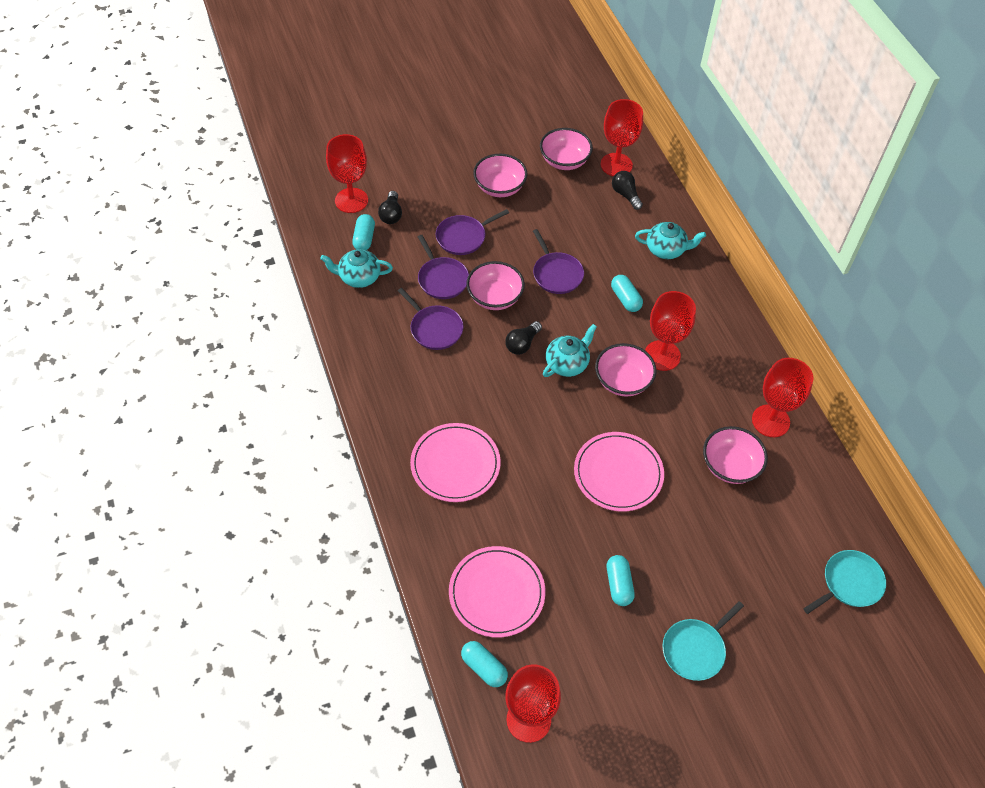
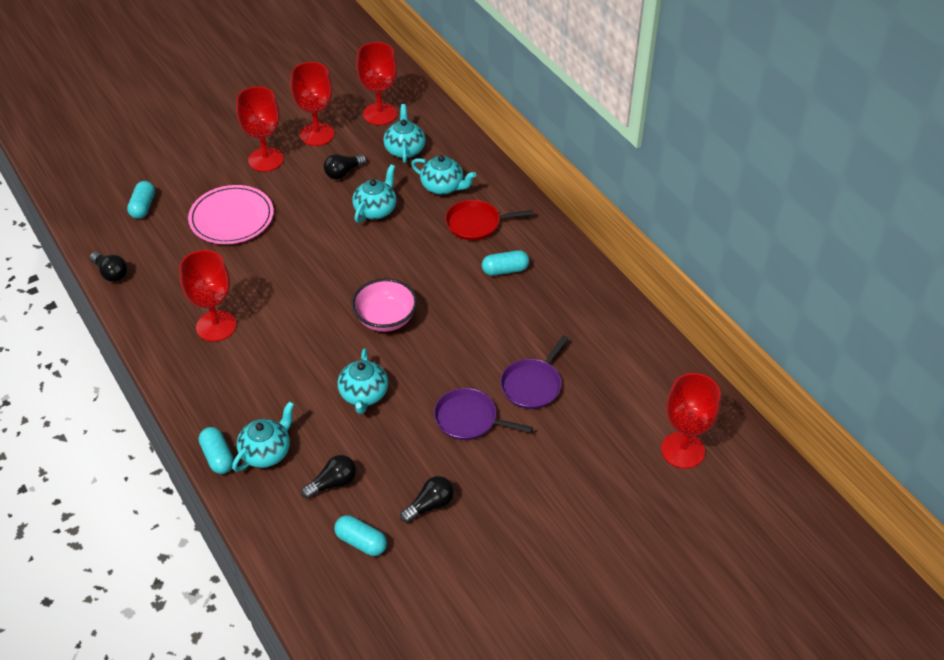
black light bulb: 3 -> 4
pink bowl: 5 -> 1
pink plate: 3 -> 1
purple pan: 4 -> 2
red pan: 0 -> 1
turquoise pan: 2 -> 0
turquoise teapot: 3 -> 5

